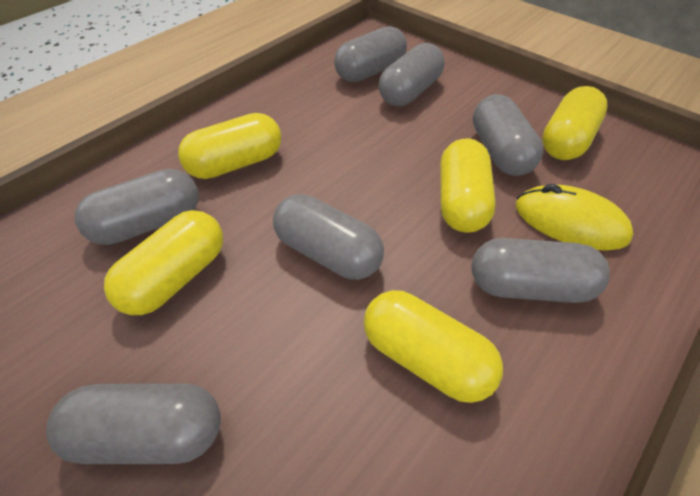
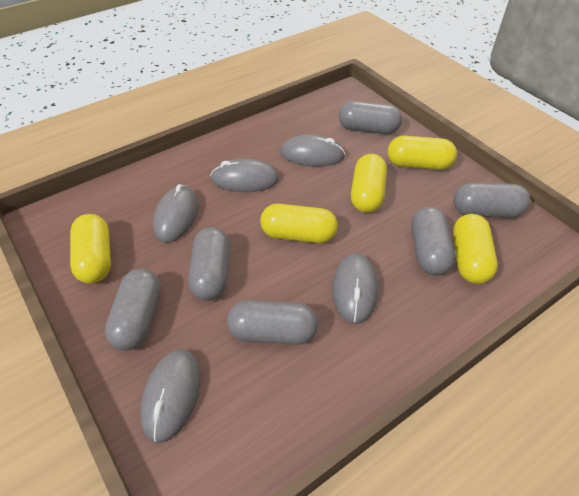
grey capsule: 7 -> 6
grey mouse: 0 -> 5
yellow mouse: 1 -> 0

